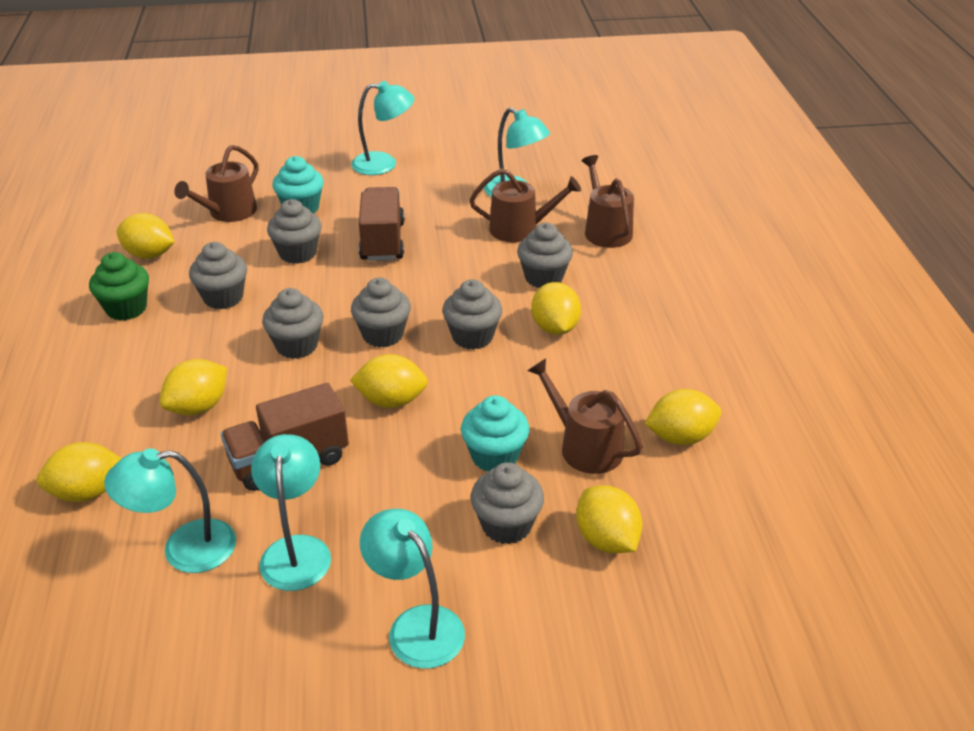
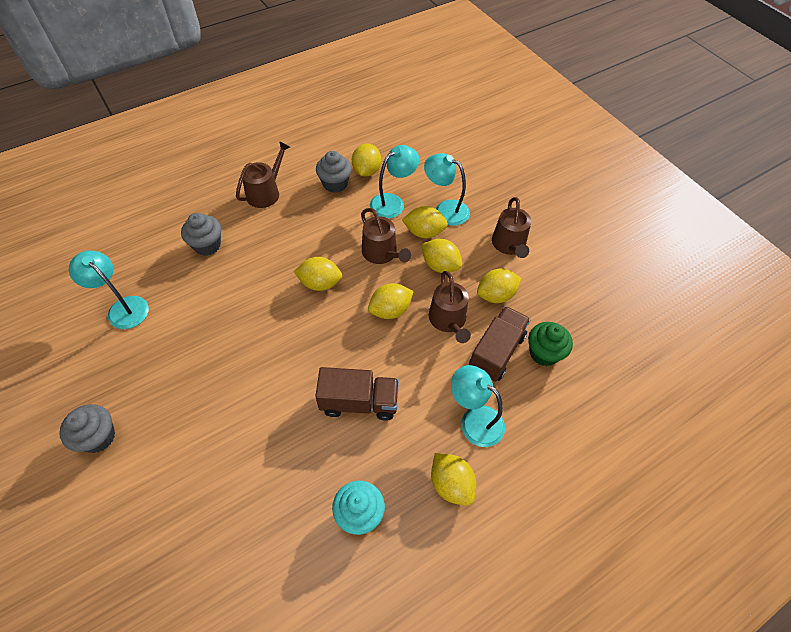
grey cupcake: 7 -> 3
turquoise cupcake: 2 -> 1
turquoise lamp: 5 -> 4

